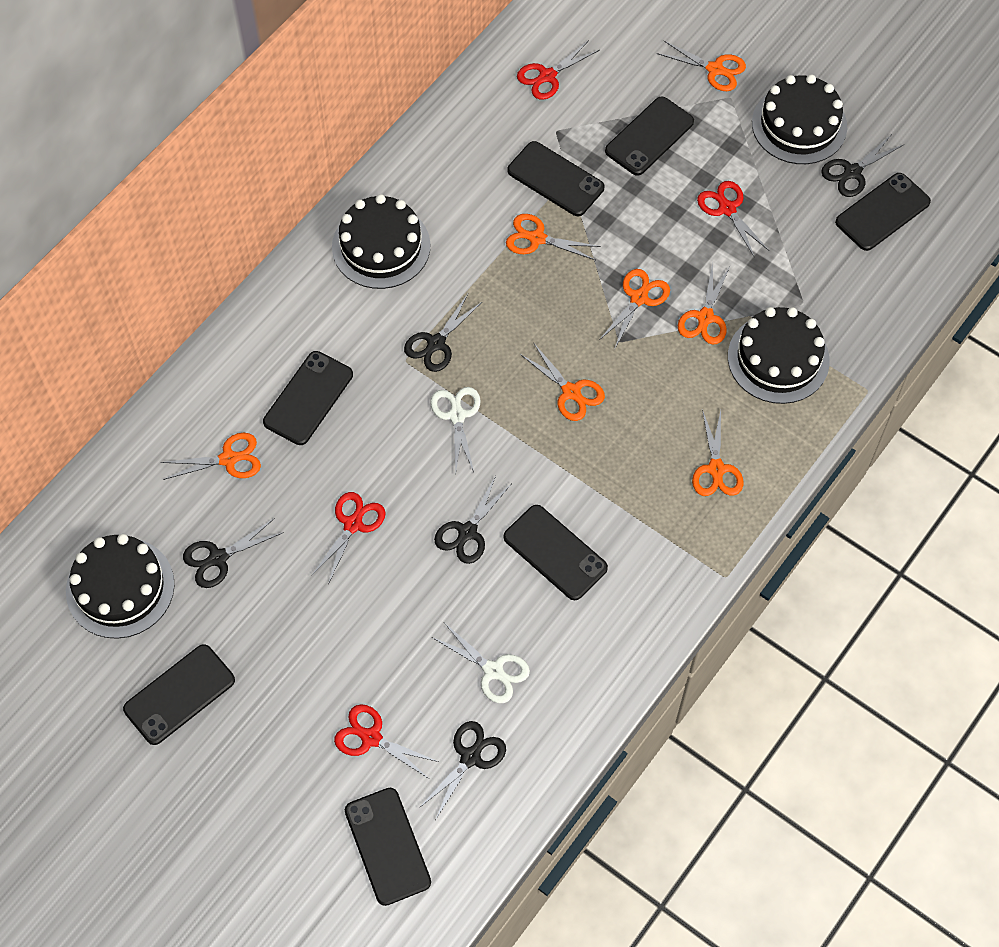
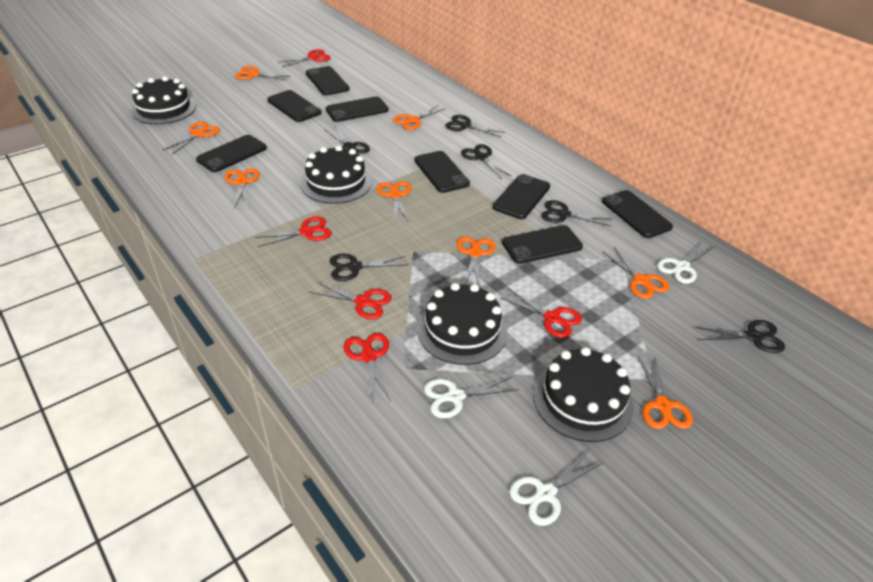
black phone: 7 -> 8
black scissors: 5 -> 6
orange scissors: 7 -> 8
red scissors: 4 -> 5
white scissors: 2 -> 3

